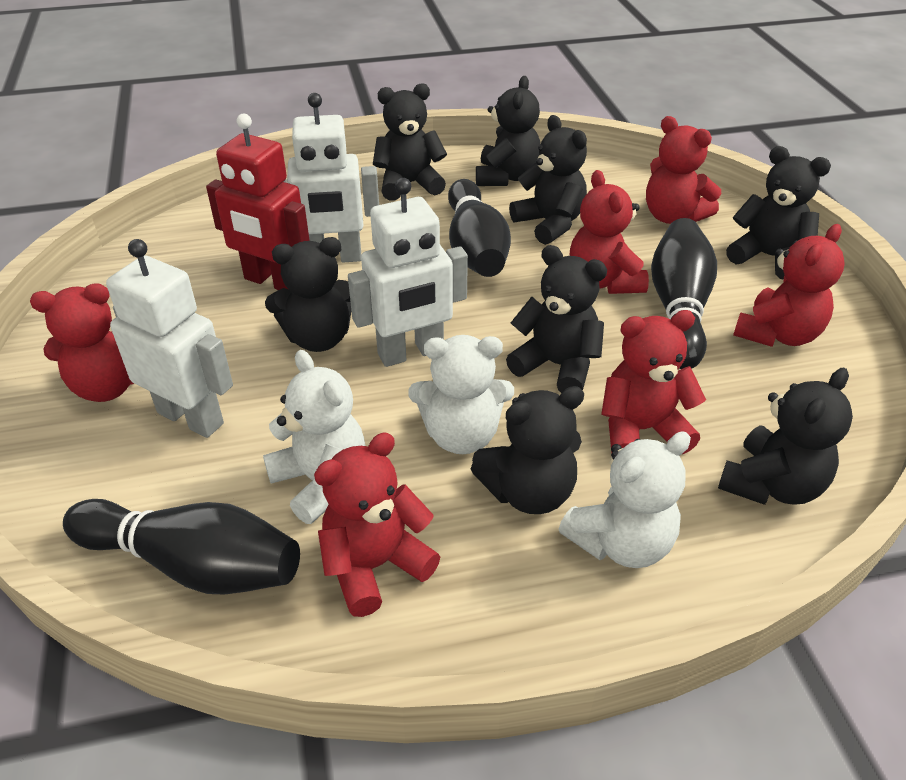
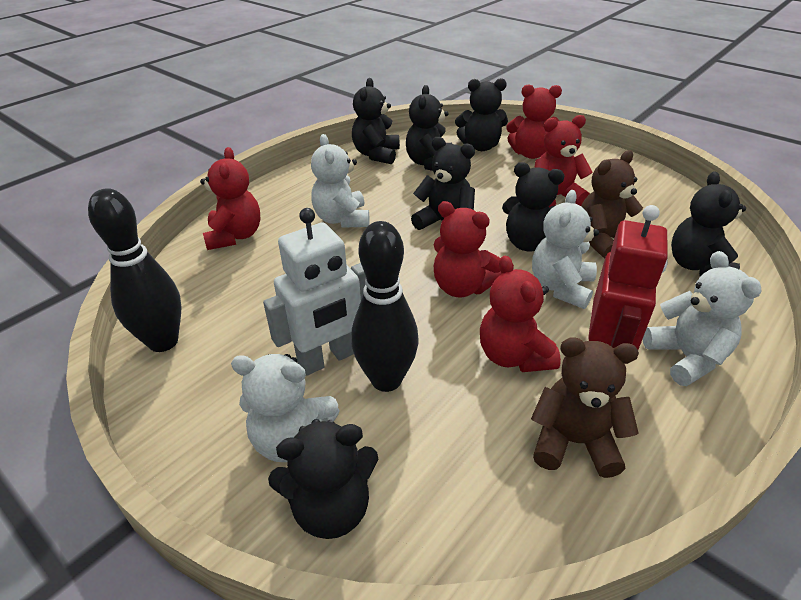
black bowling pin: 3 -> 2
black teddy bear: 8 -> 7
brown teddy bear: 0 -> 2
red teddy bear: 6 -> 5
white robot: 3 -> 1
white teddy bear: 3 -> 4

